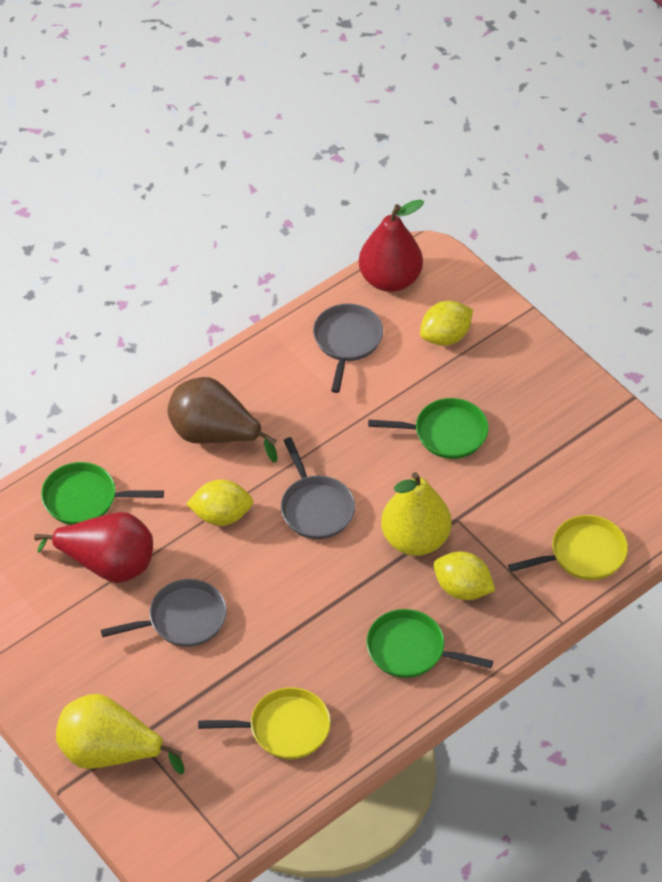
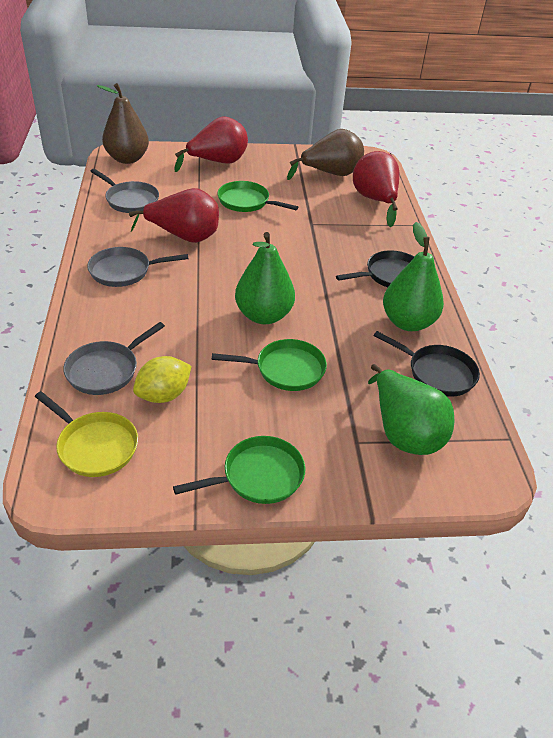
black pan: 0 -> 2
brown pear: 1 -> 2
green pear: 0 -> 3
red pear: 2 -> 3
yellow lemon: 3 -> 1
yellow pan: 2 -> 1
yellow pear: 2 -> 0

